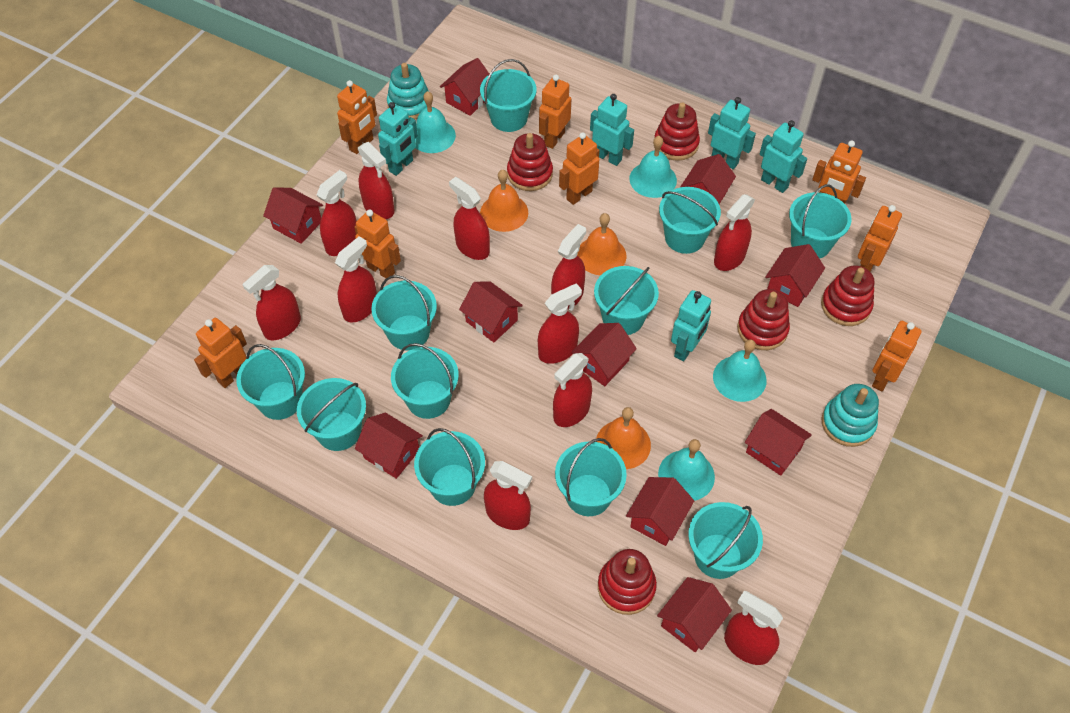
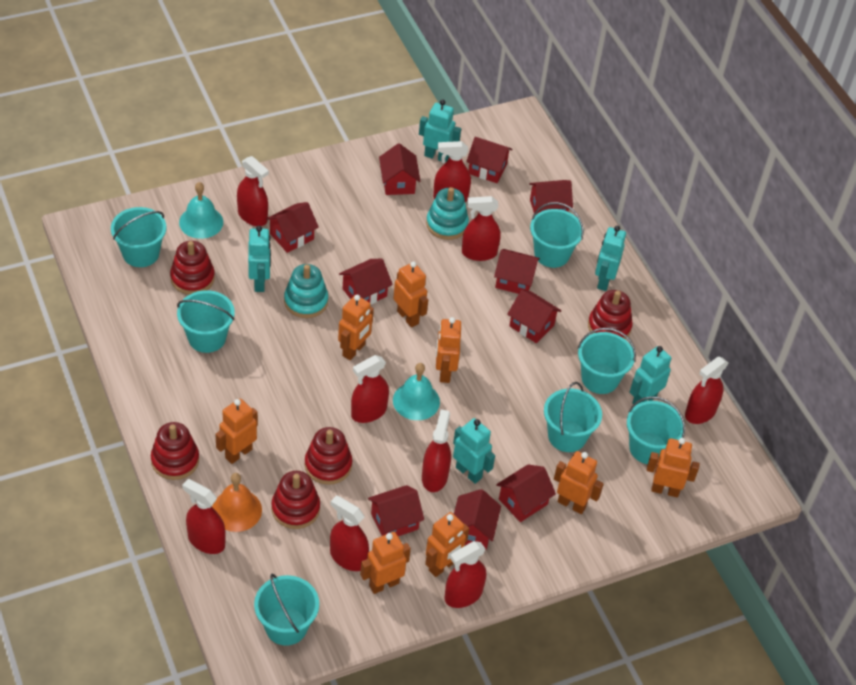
orange bell: 3 -> 1
red spray bottle: 11 -> 9
turquoise bell: 4 -> 2
turquoise bucket: 11 -> 7

